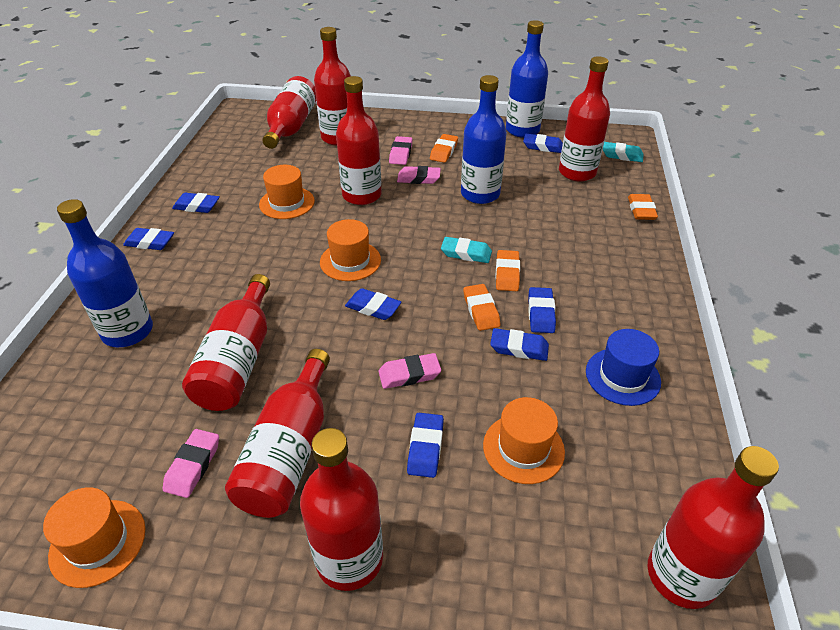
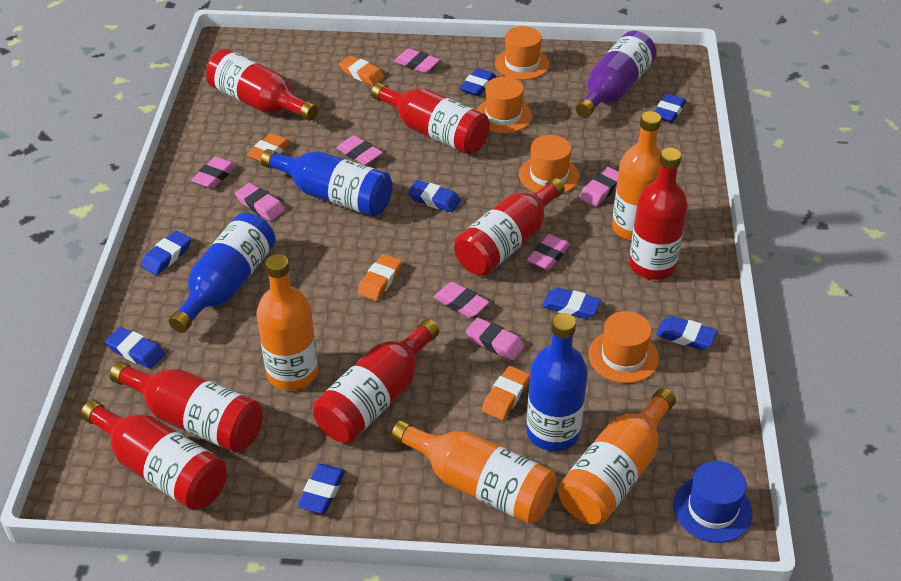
blue eraser: 7 -> 8
orange bottle: 0 -> 4
pink eraser: 4 -> 8
purple bottle: 0 -> 1
red bottle: 8 -> 7
turquoise eraser: 2 -> 0

